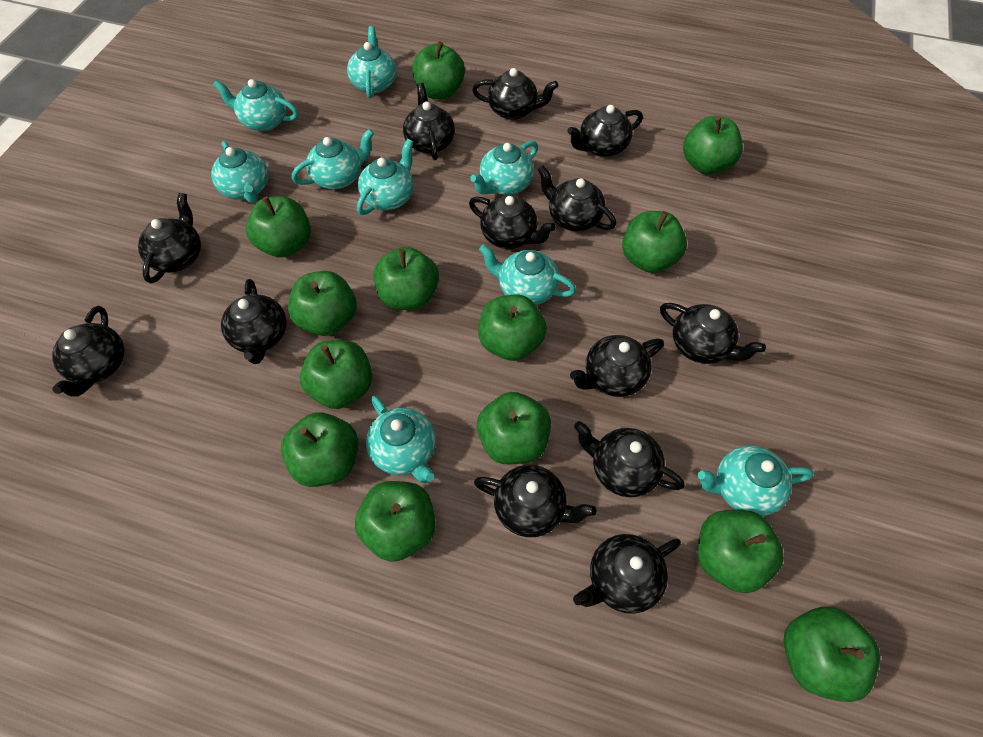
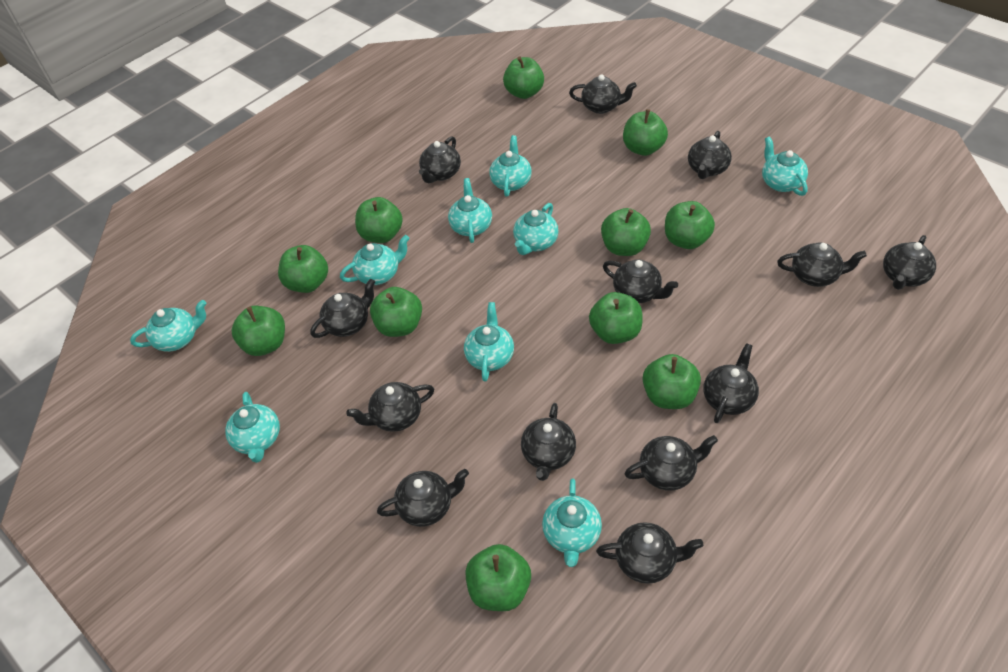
green apple: 13 -> 11

